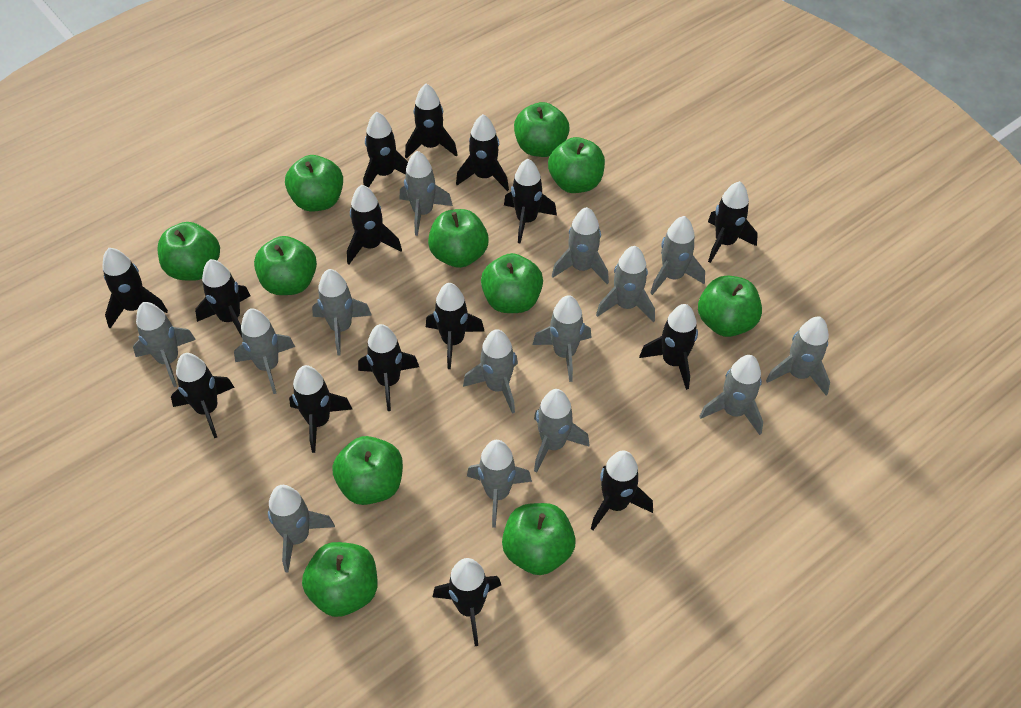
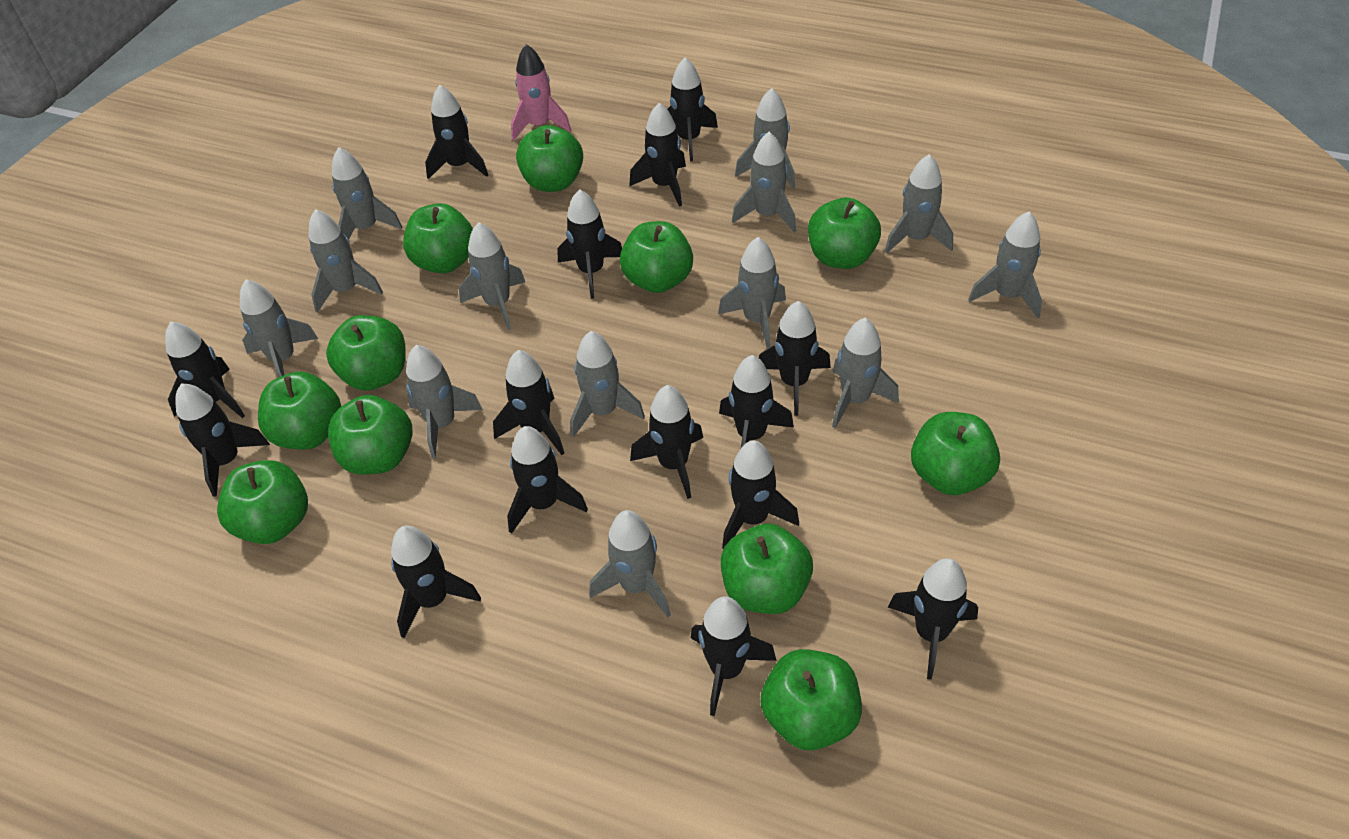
grey rocket: 14 -> 13
pink rocket: 0 -> 1

